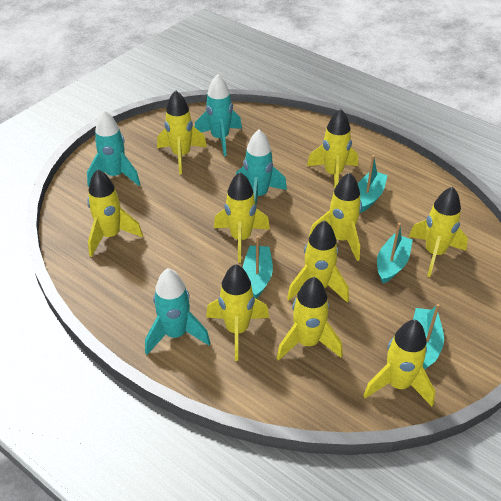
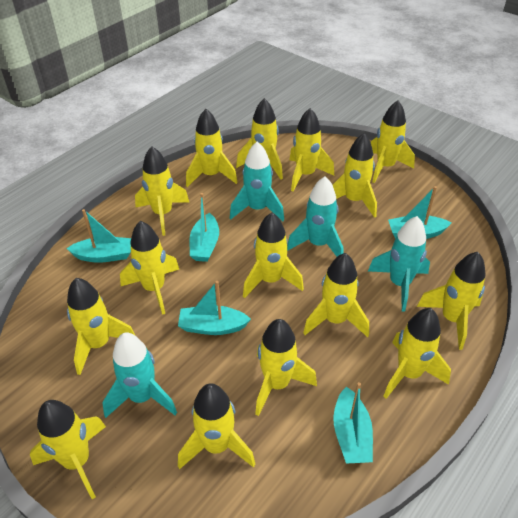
turquoise boat: 4 -> 5
yellow rocket: 10 -> 15

